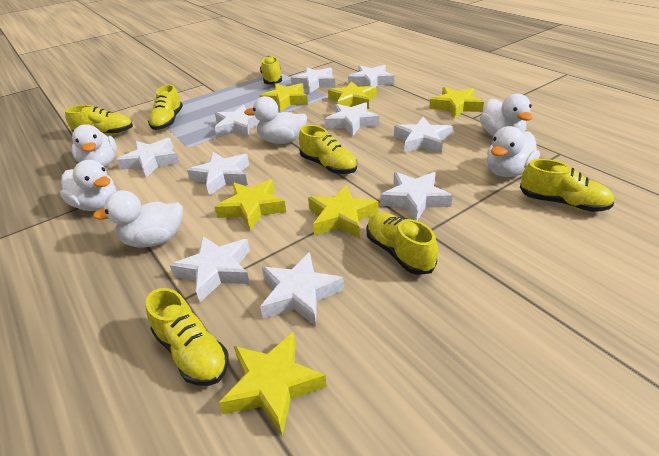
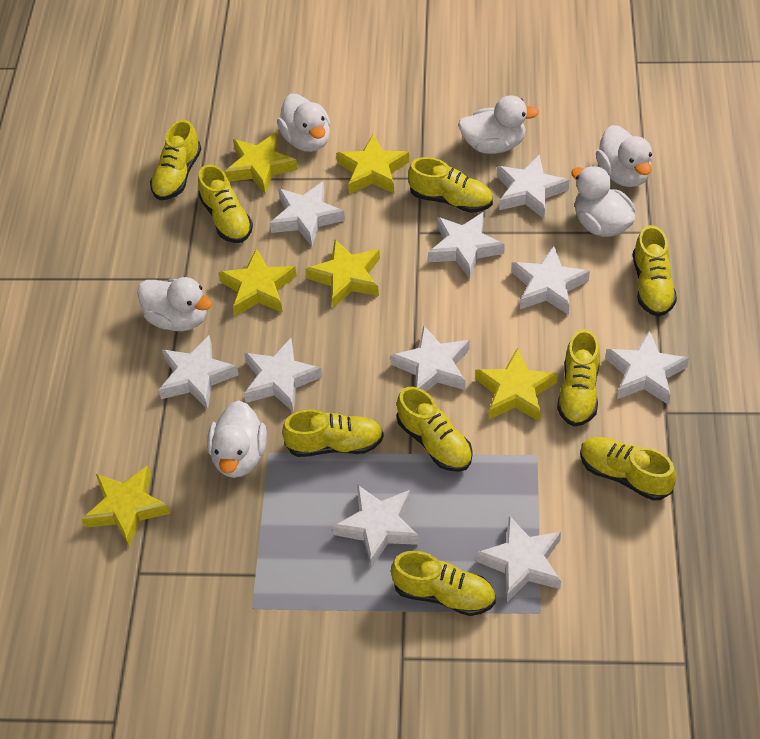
yellow shoe: 7 -> 9

